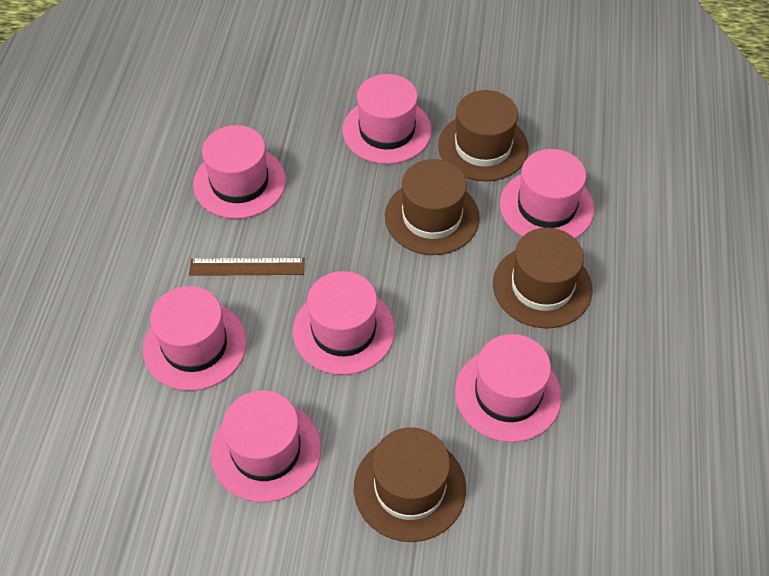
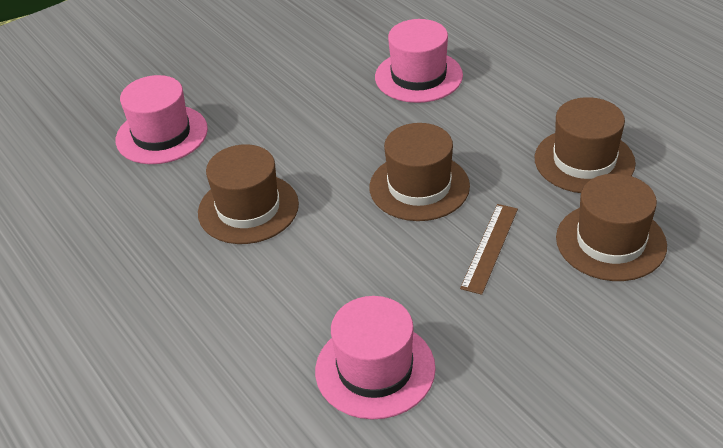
pink hat: 7 -> 3

